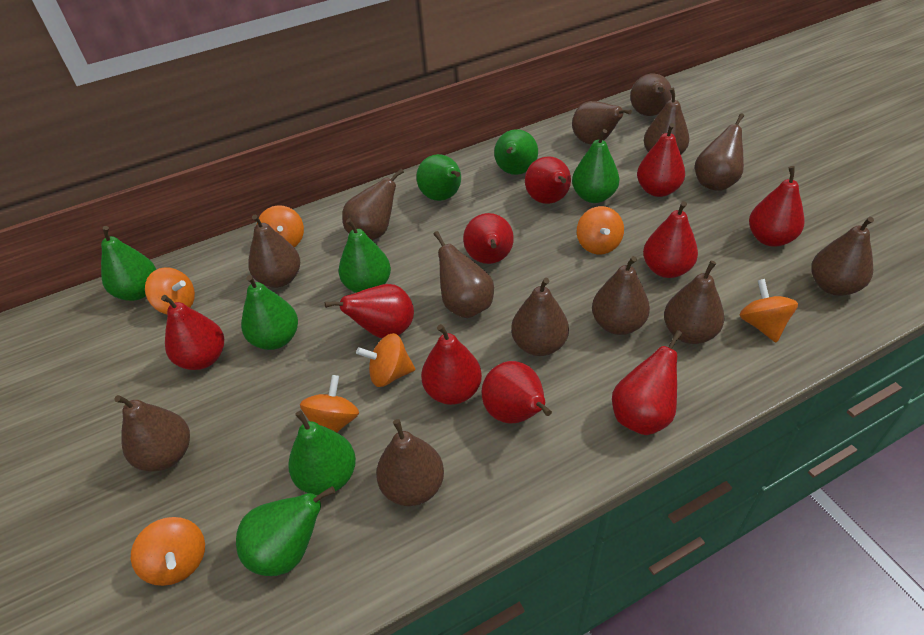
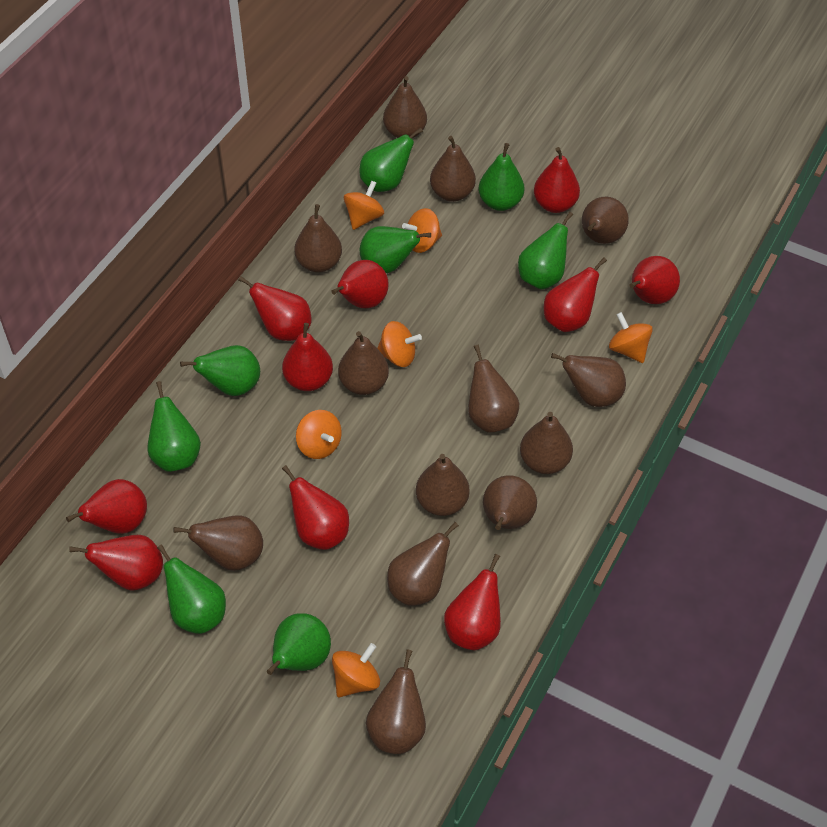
orange spinning top: 7 -> 6

